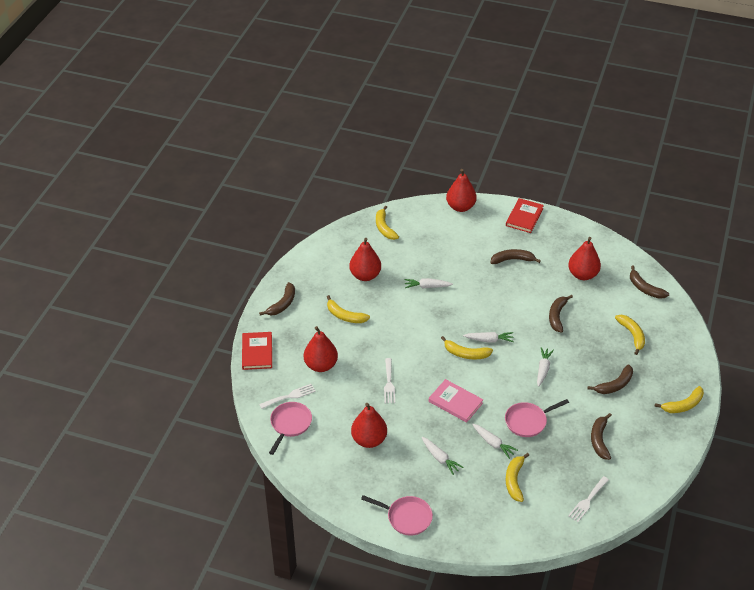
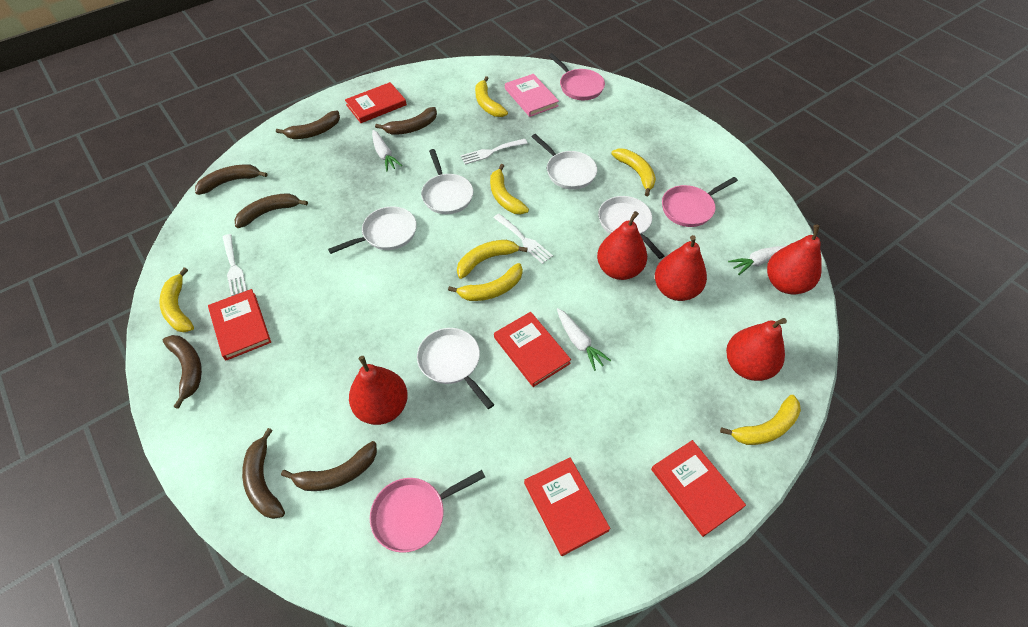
brown banana: 6 -> 7
red book: 2 -> 5
white carrot: 5 -> 3
white pan: 0 -> 5
yellow banana: 6 -> 7

